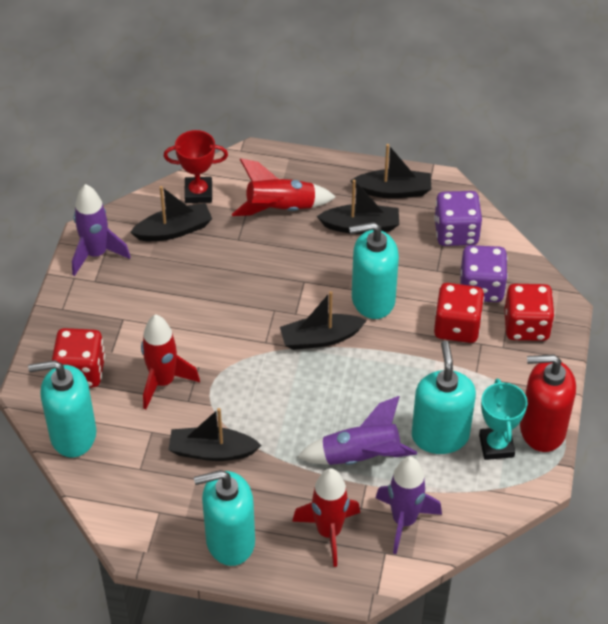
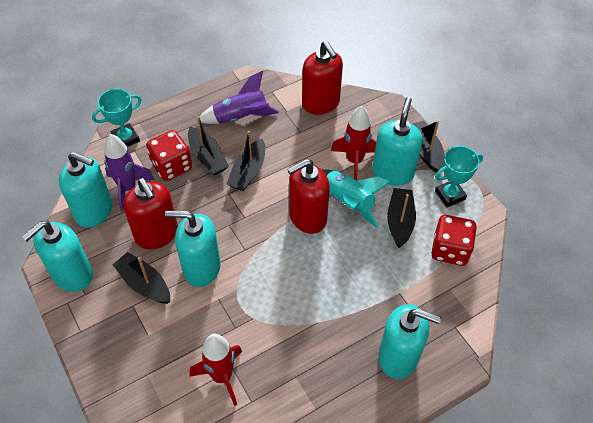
purple dice: 2 -> 0
purple rocket: 3 -> 2
red dice: 3 -> 2
red rocket: 3 -> 2
red soap dispenser: 1 -> 3
red trophy: 1 -> 0
turquoise rocket: 0 -> 1
turquoise soap dispenser: 4 -> 5
turquoise trophy: 1 -> 2

